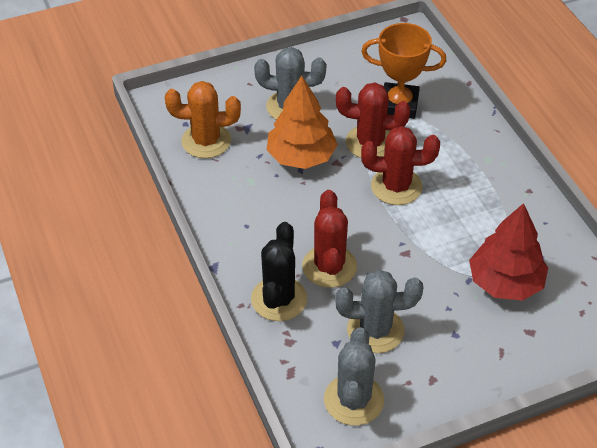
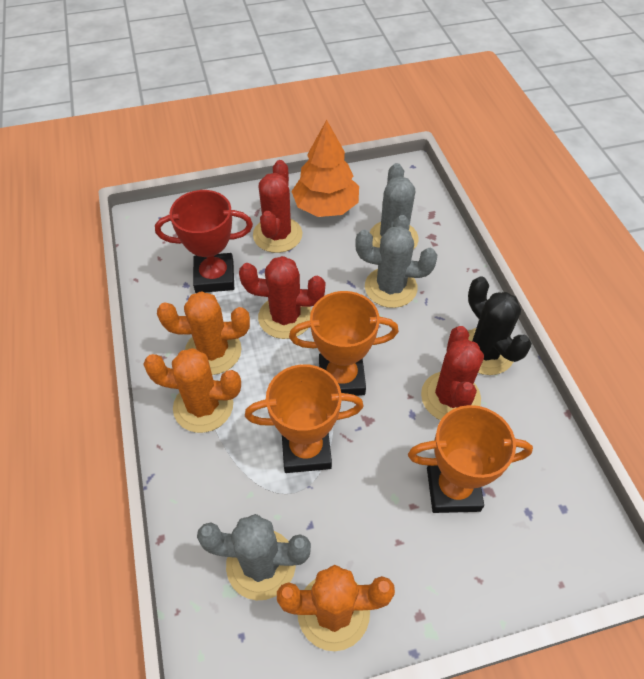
orange cactus: 1 -> 3
orange trophy: 1 -> 3
red tree: 1 -> 0
red trophy: 0 -> 1

